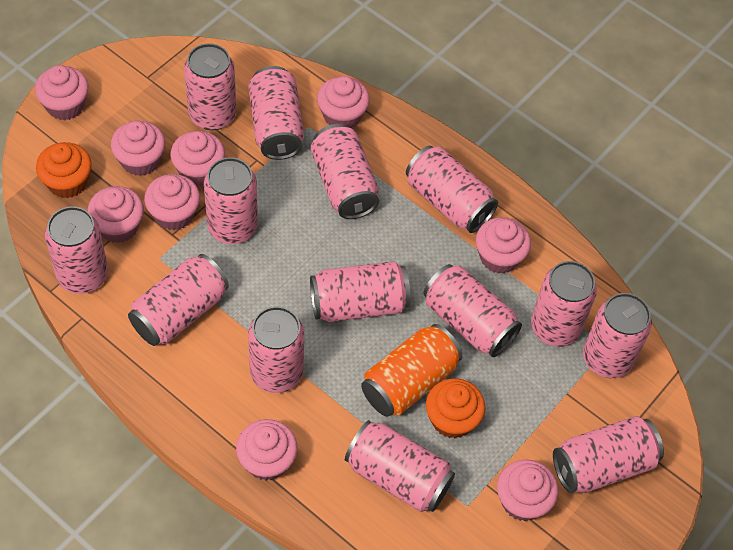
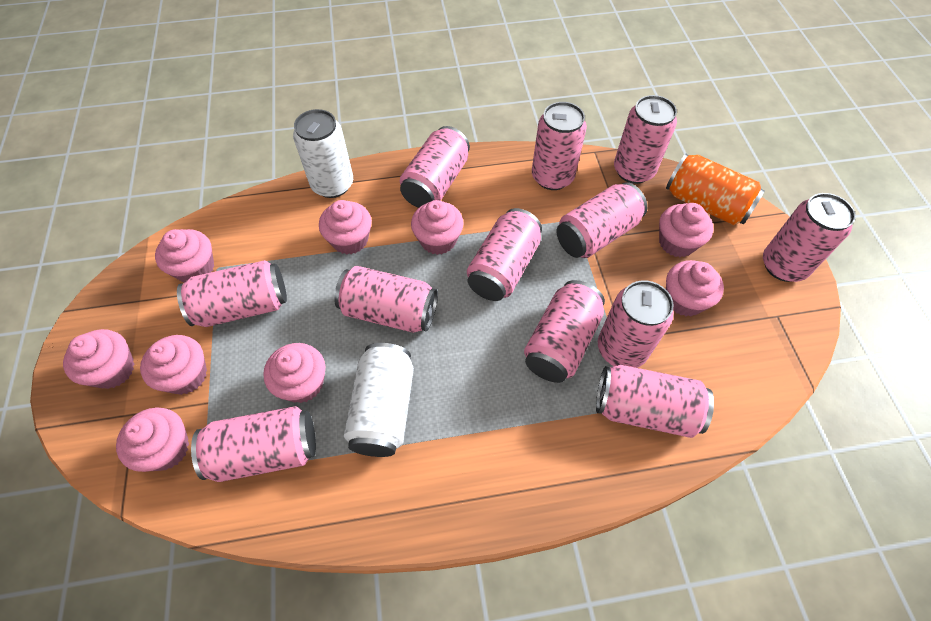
orange cupcake: 2 -> 0
pink can: 14 -> 12
white can: 0 -> 2

